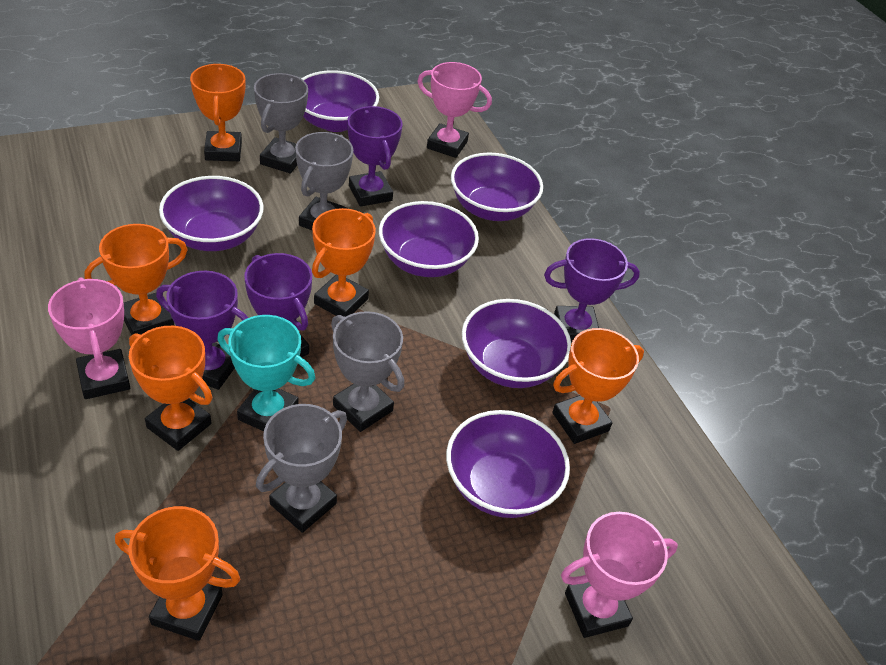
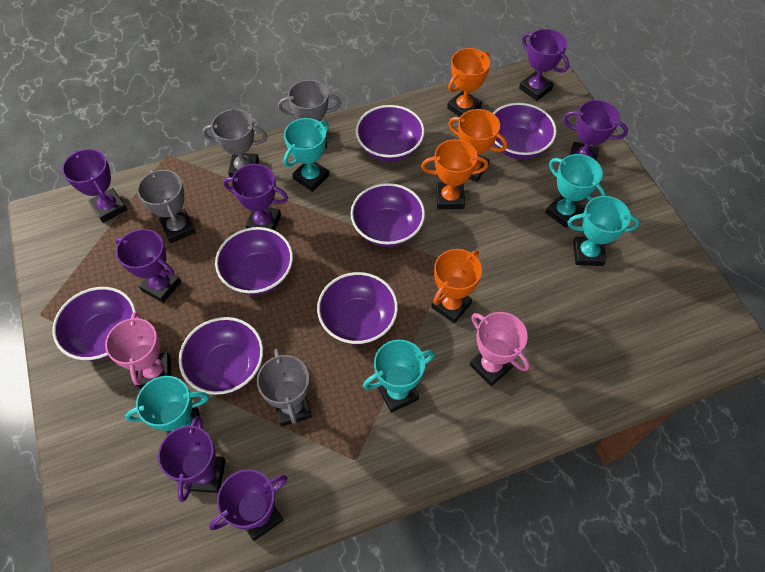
orange trophy: 6 -> 4
pink trophy: 3 -> 2
purple bowl: 6 -> 7
purple trophy: 4 -> 7
turquoise trophy: 1 -> 5

